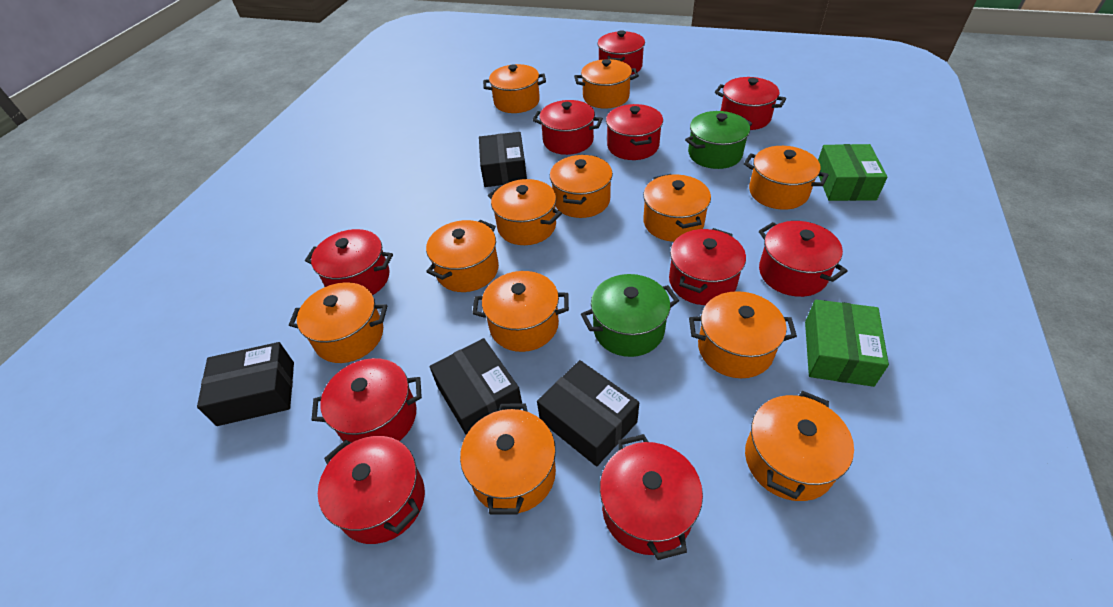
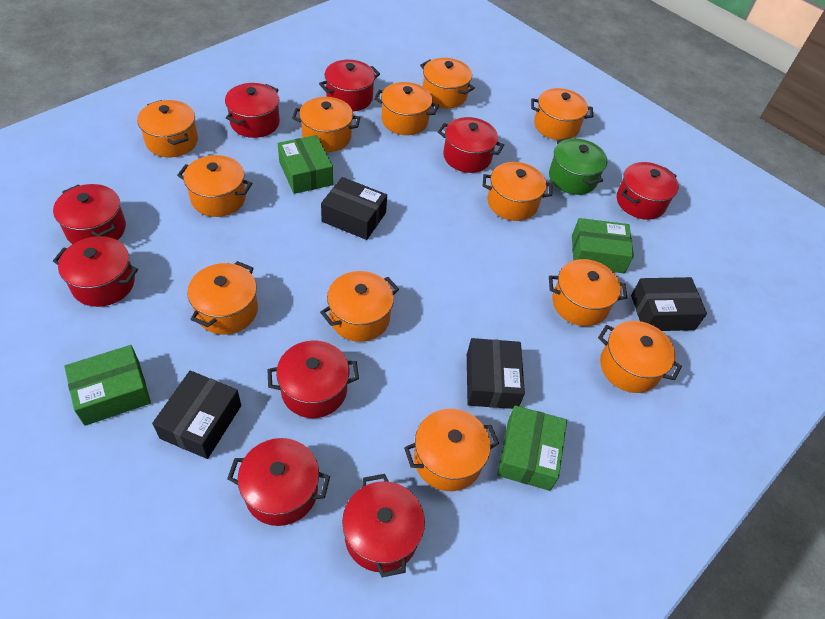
green box: 2 -> 4
green pot: 2 -> 1
red pot: 10 -> 9

